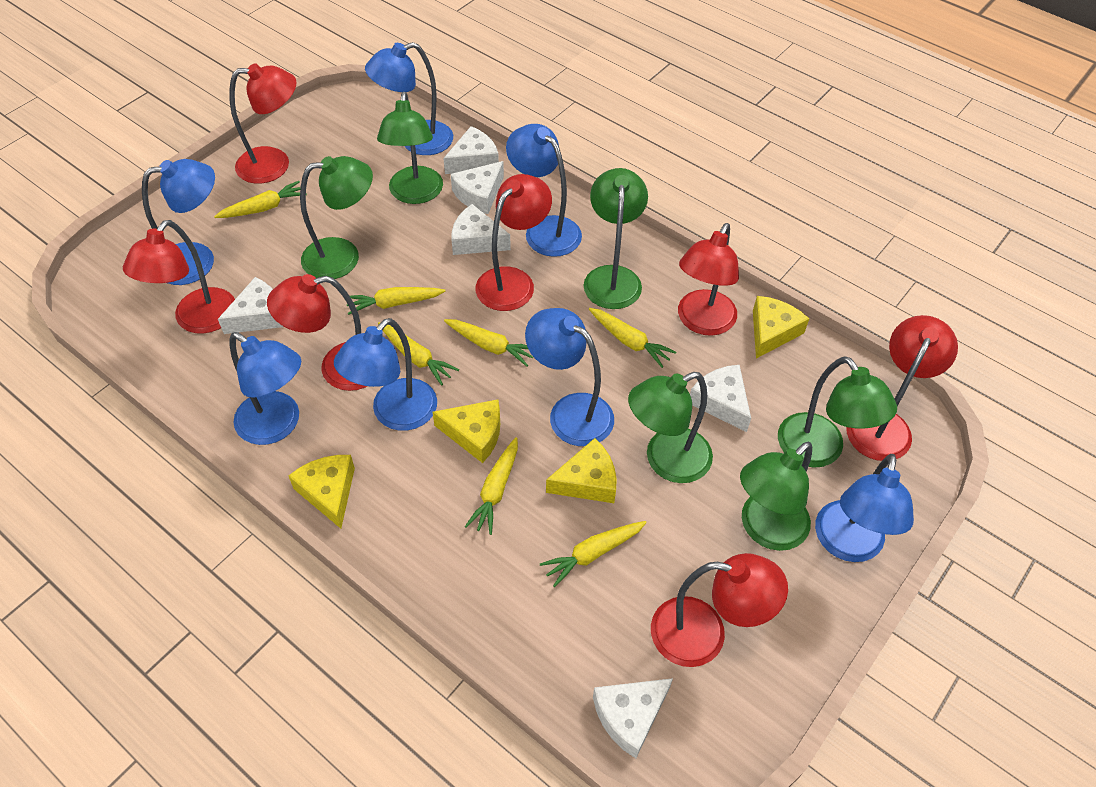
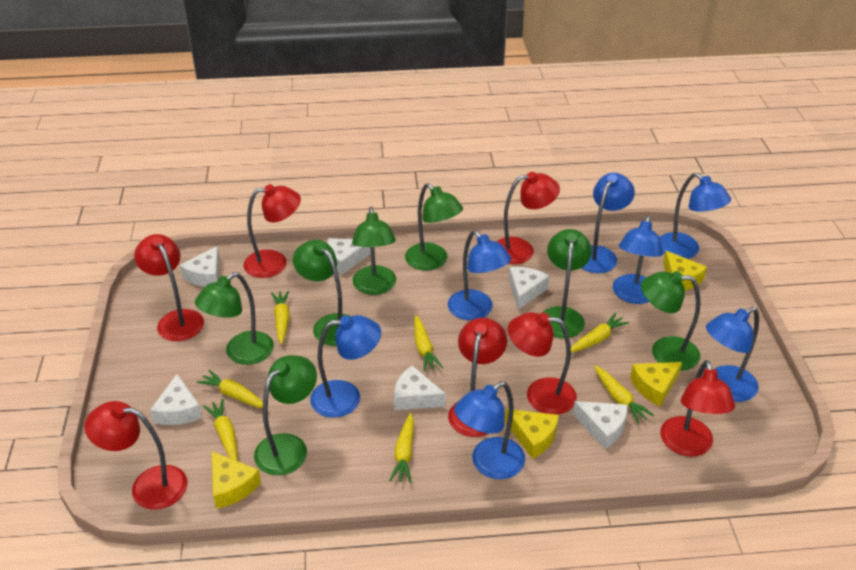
green lamp: 6 -> 7

